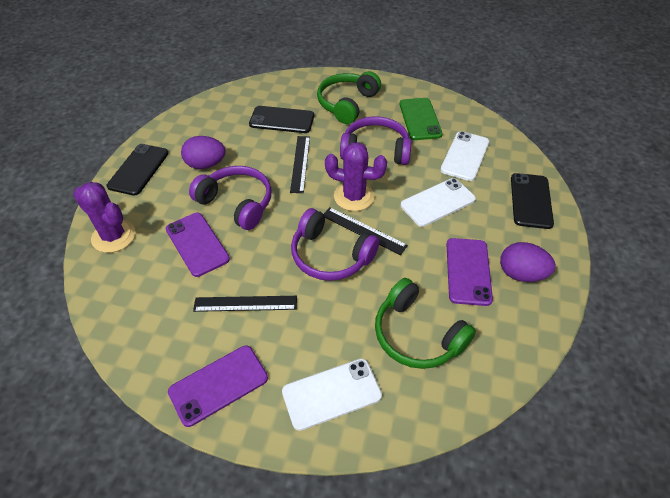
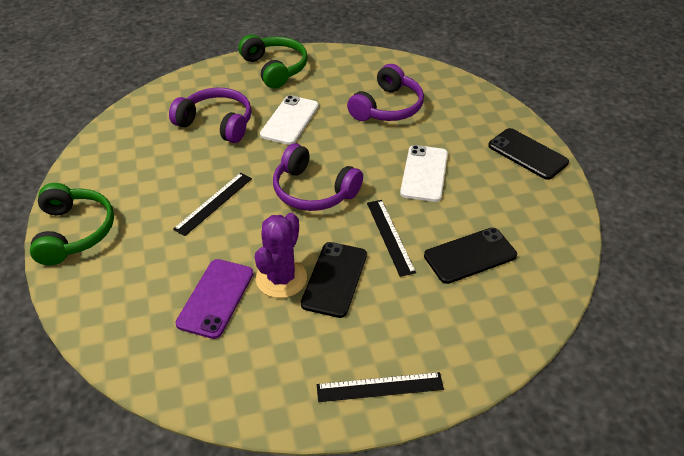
green phone: 1 -> 0
purple cactus: 2 -> 1
purple egg: 2 -> 0
purple phone: 3 -> 1
white phone: 3 -> 2

